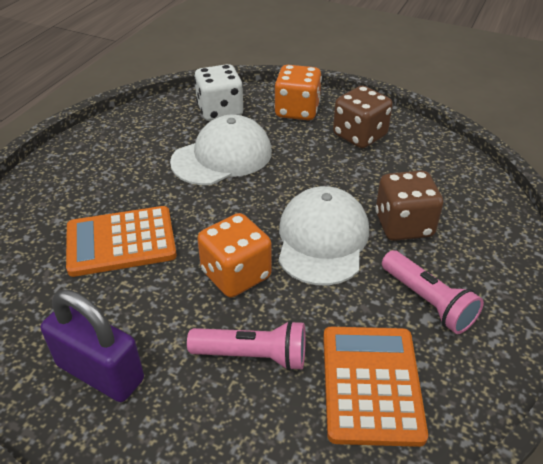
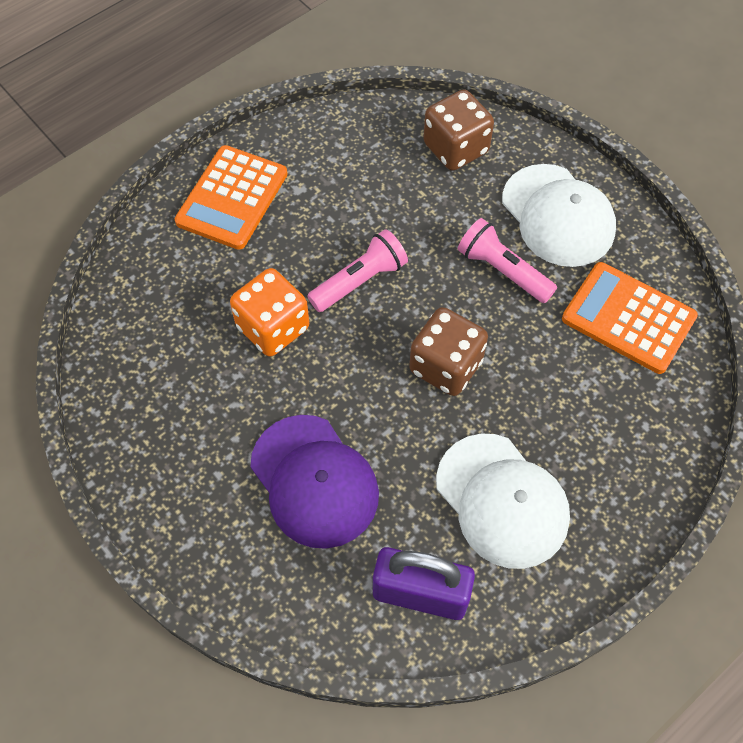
orange dice: 2 -> 1
purple cap: 0 -> 1
white dice: 1 -> 0

